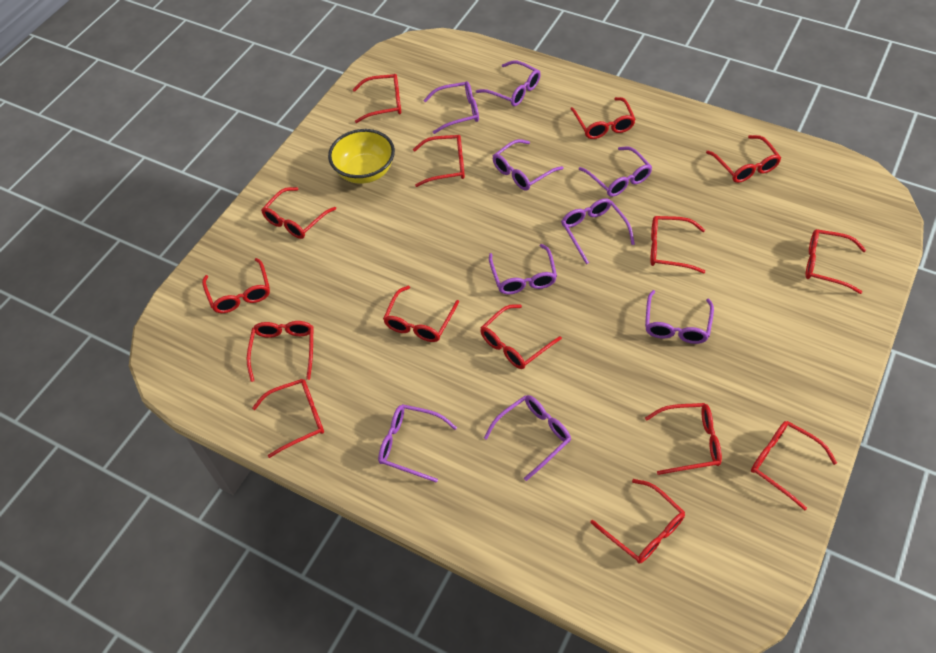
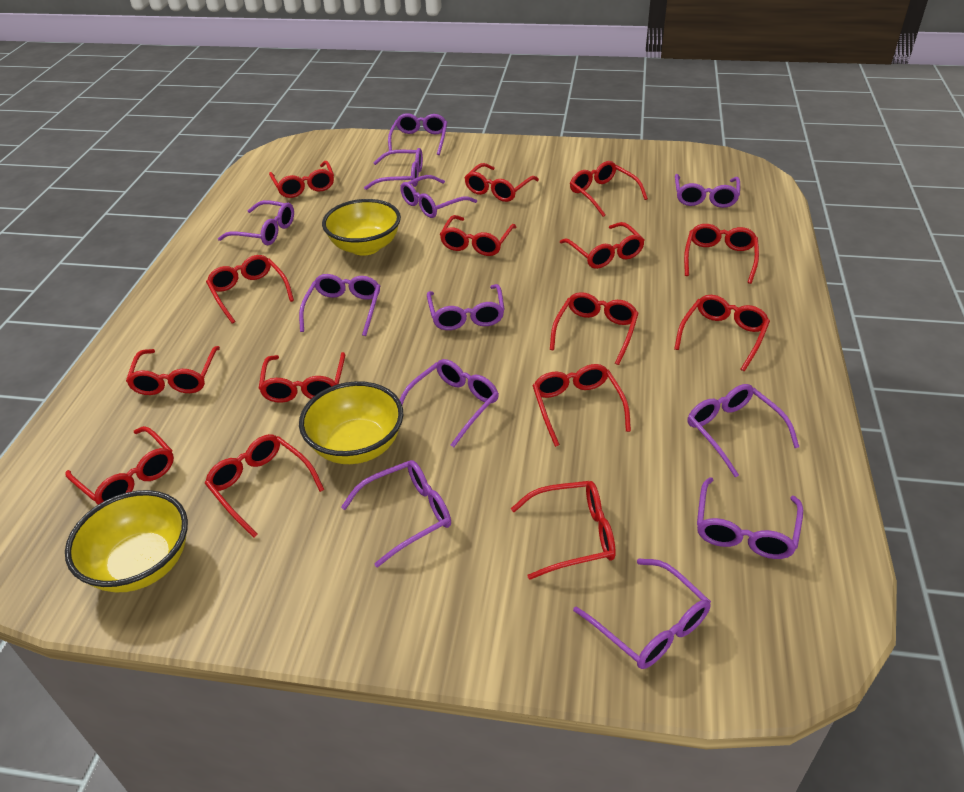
purple glasses: 9 -> 12
yellow bowl: 1 -> 3

